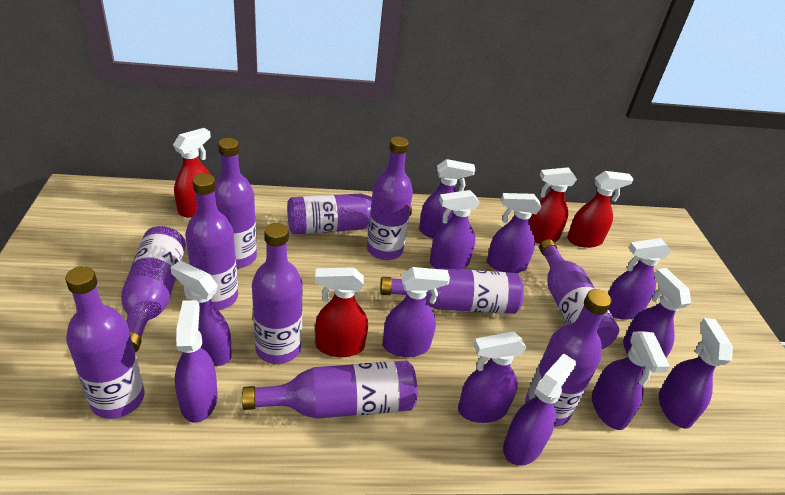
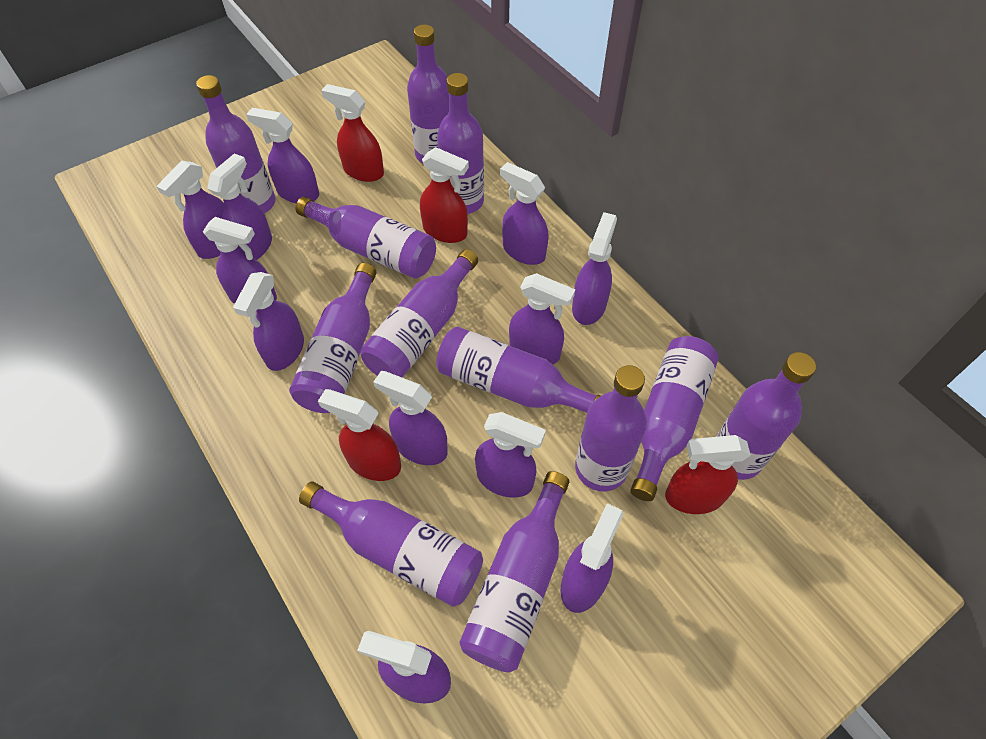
purple bottle: 11 -> 12

